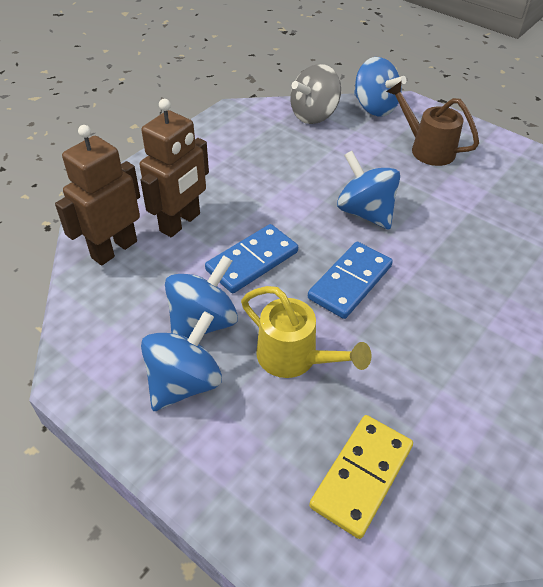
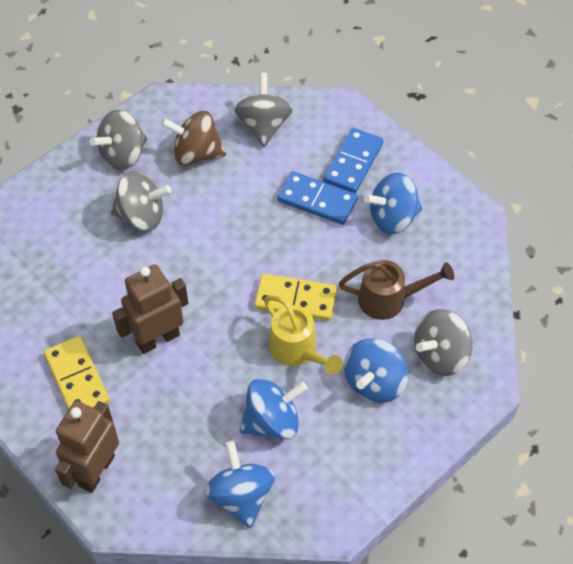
brown spinning top: 0 -> 1
grey spinning top: 1 -> 4
yellow domino: 1 -> 2

